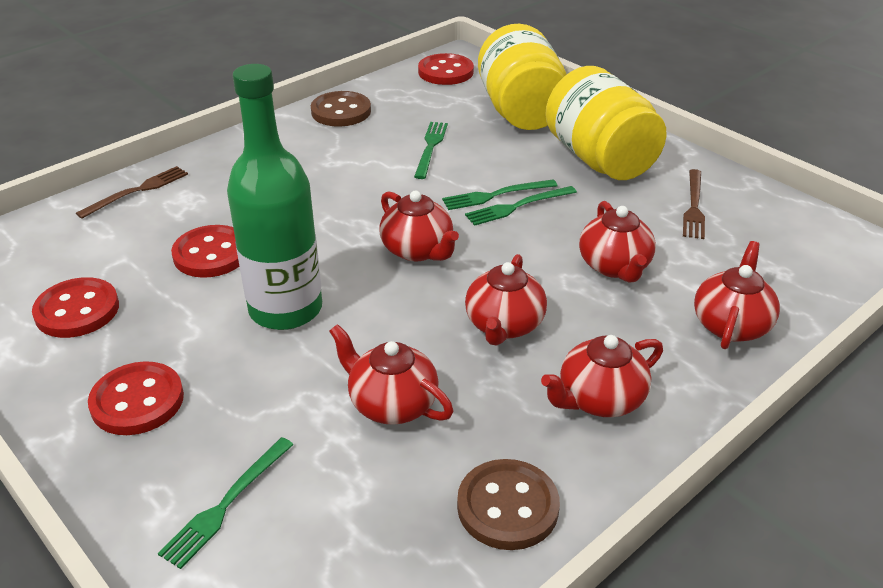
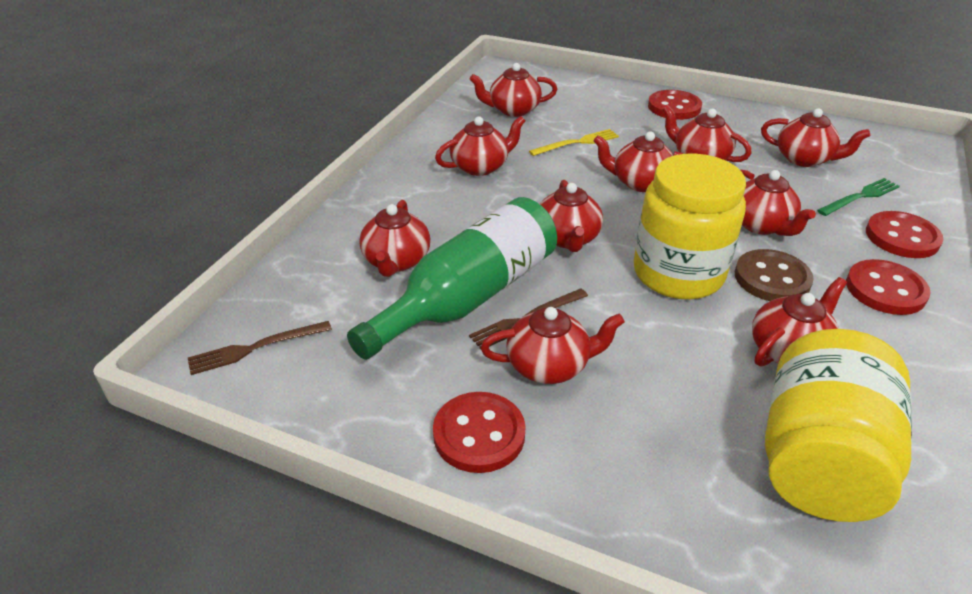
brown button: 2 -> 1
green fork: 4 -> 1
red teapot: 6 -> 10
yellow fork: 0 -> 1

